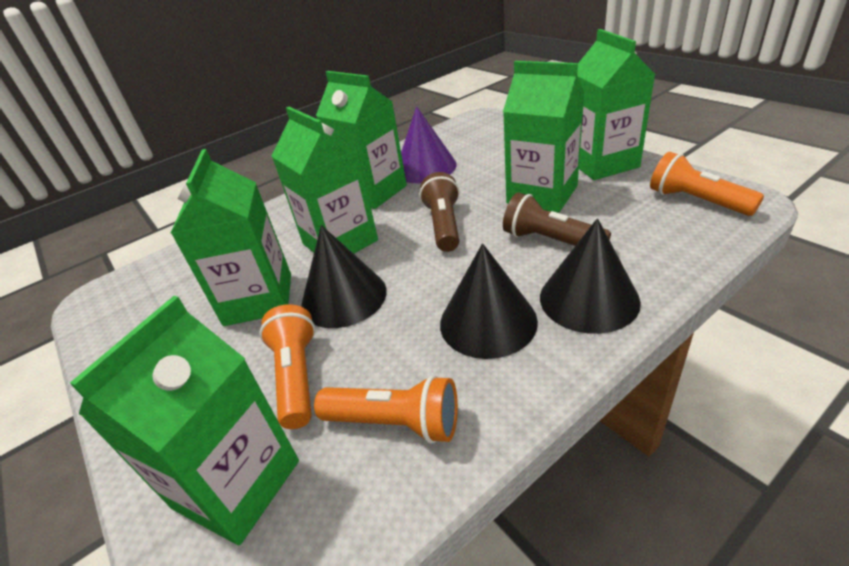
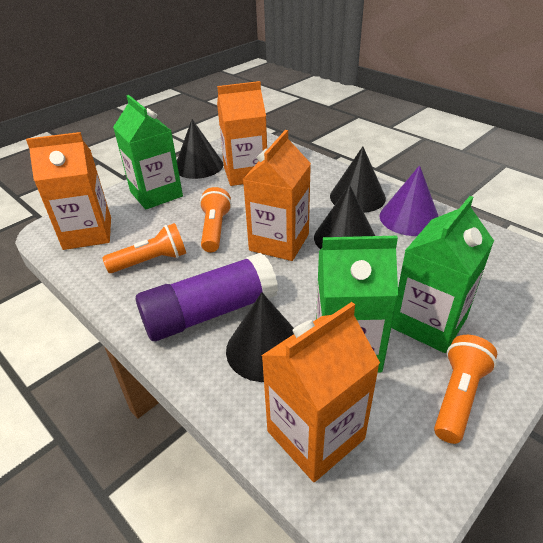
black cone: 3 -> 4
brown flashlight: 2 -> 0
green carton: 6 -> 3
orange carton: 0 -> 4
purple glue stick: 0 -> 1

